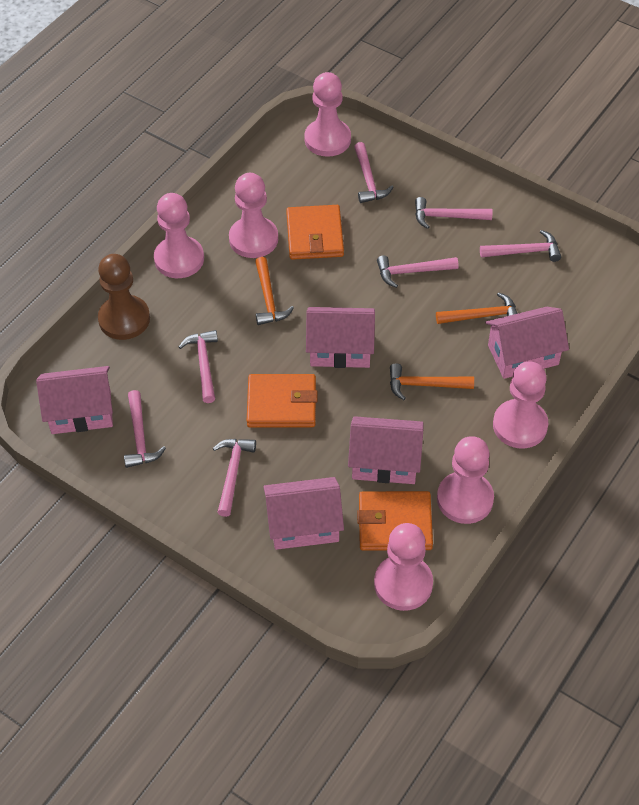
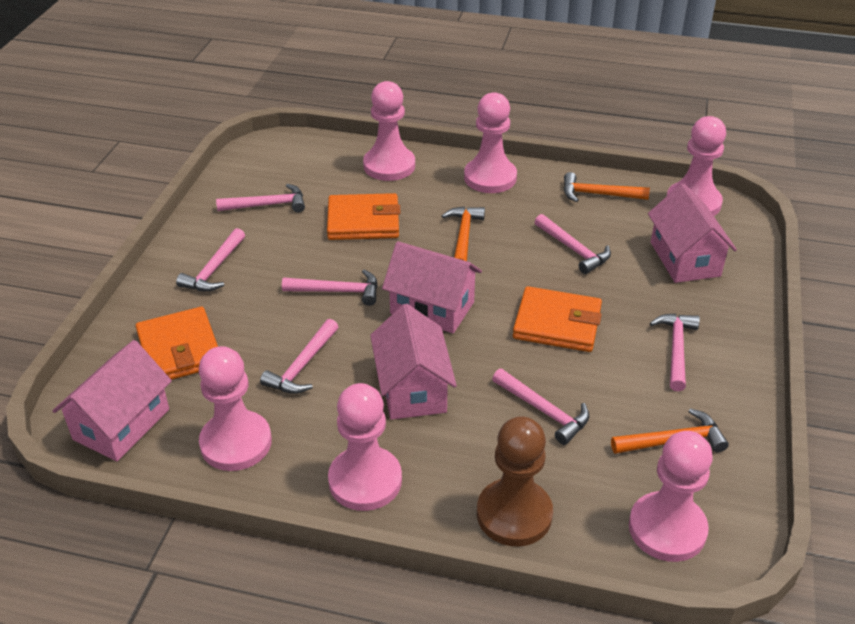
pink house: 5 -> 4

